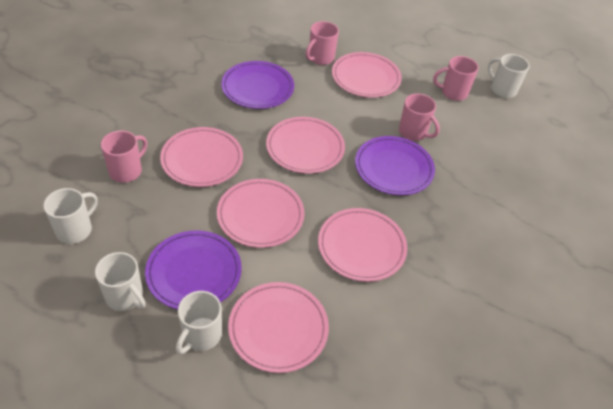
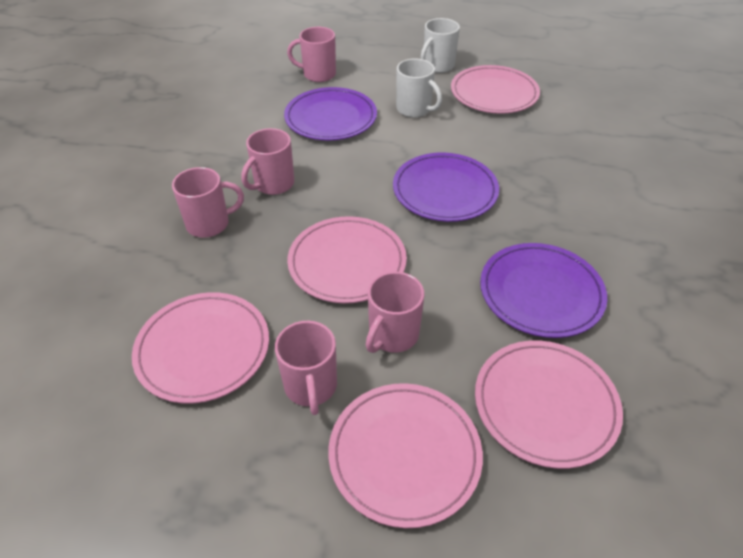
pink mug: 4 -> 5
pink plate: 6 -> 5
white mug: 4 -> 2

